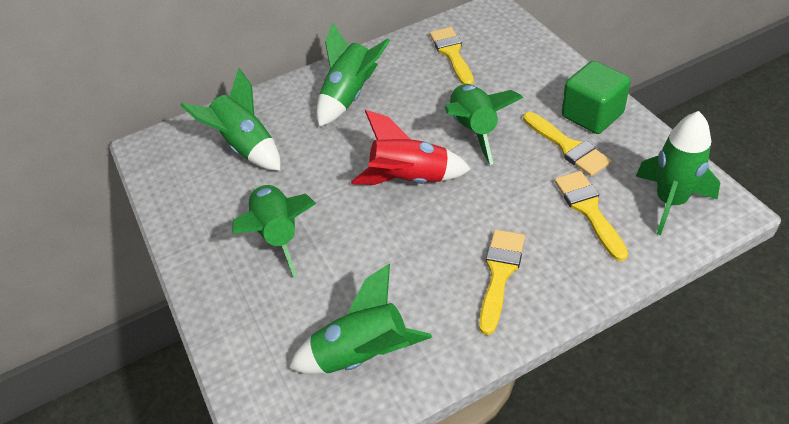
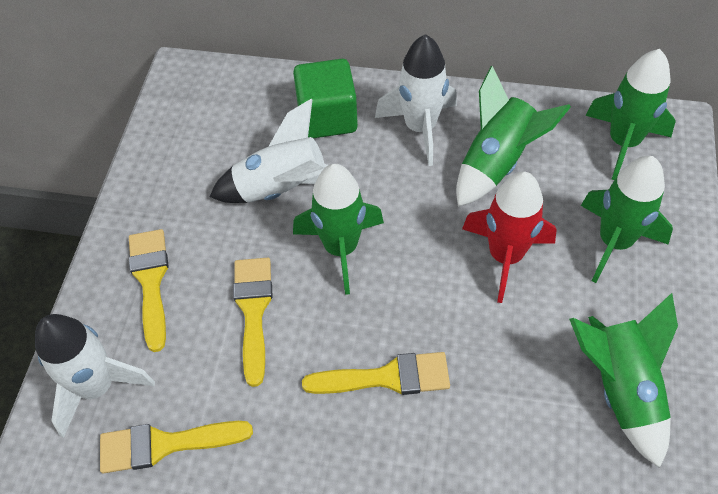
green rocket: 6 -> 5
white rocket: 0 -> 3

